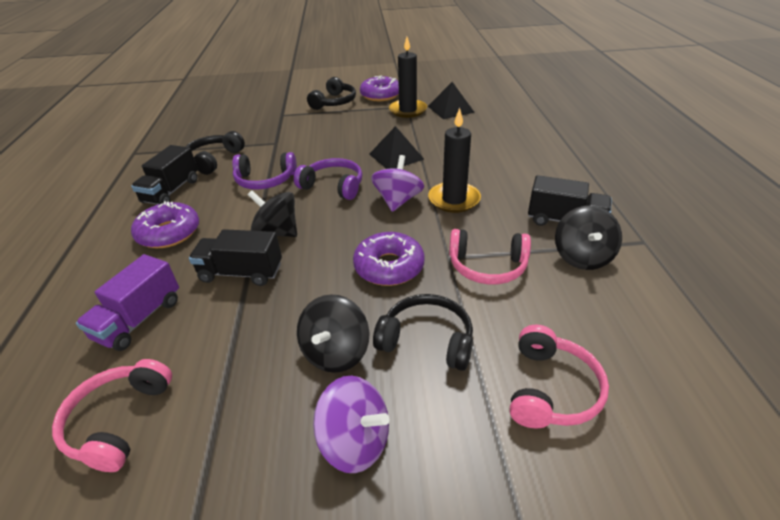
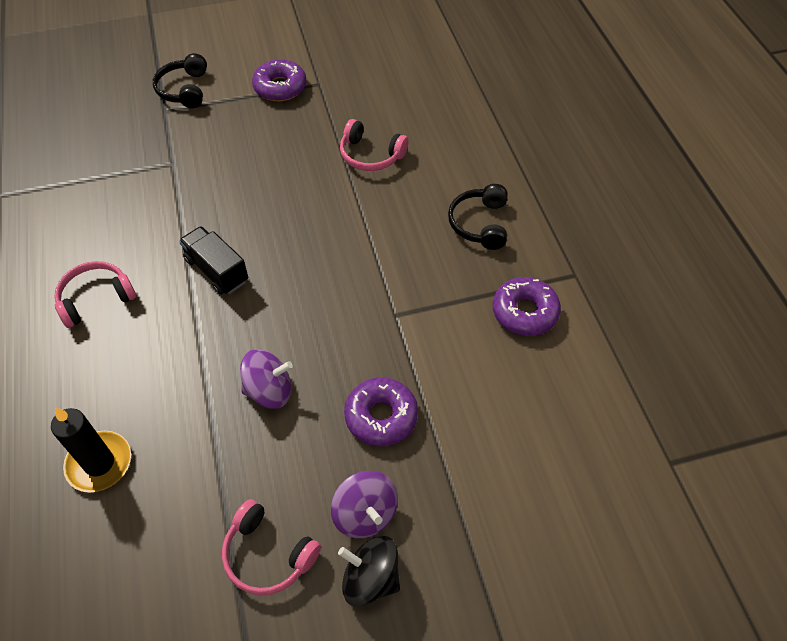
black candle: 2 -> 1
black headphones: 3 -> 2
black pyramid: 2 -> 0
black spinning top: 3 -> 1
black truck: 3 -> 1
purple headphones: 2 -> 0
purple truck: 1 -> 0

